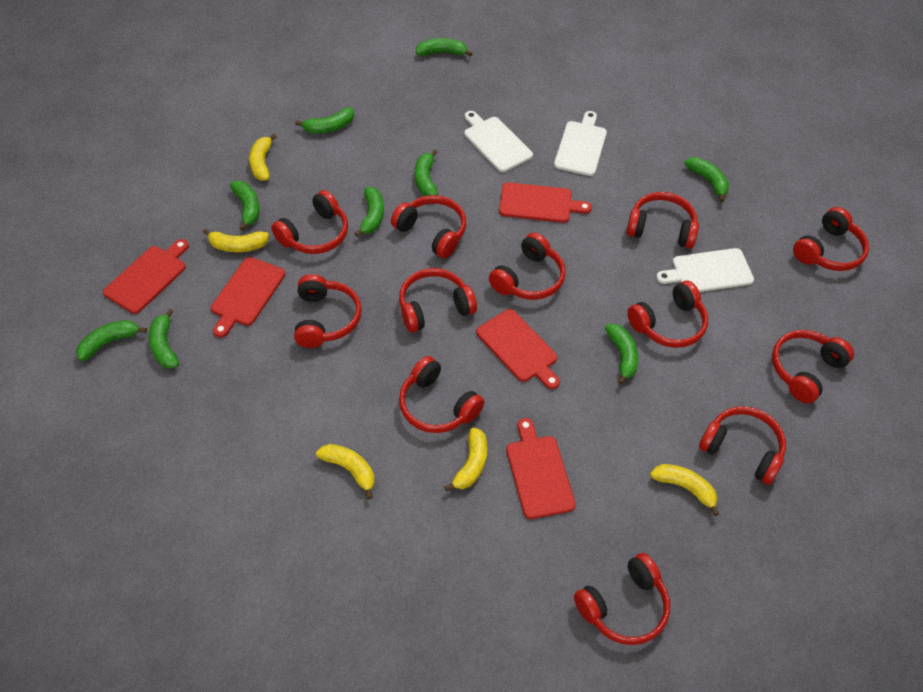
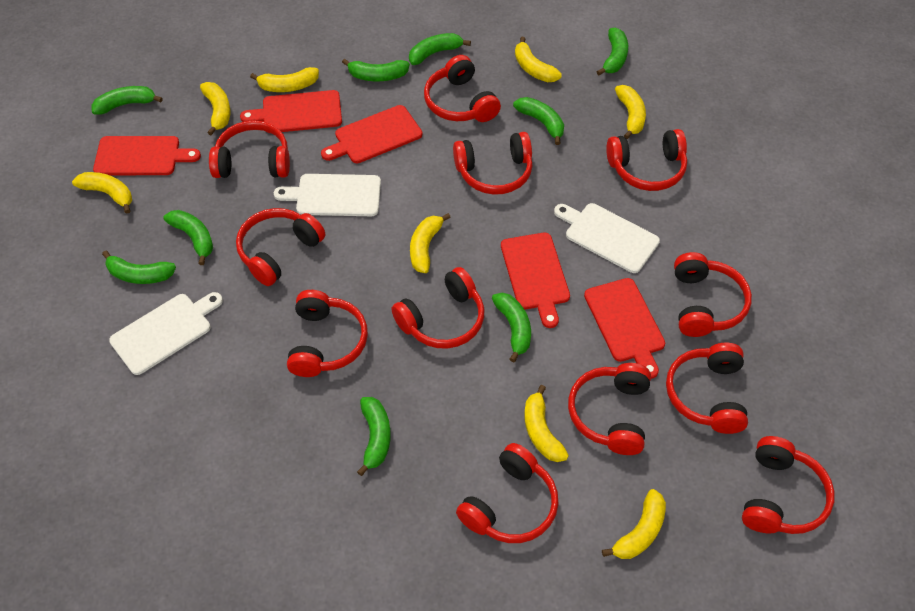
yellow banana: 5 -> 8

